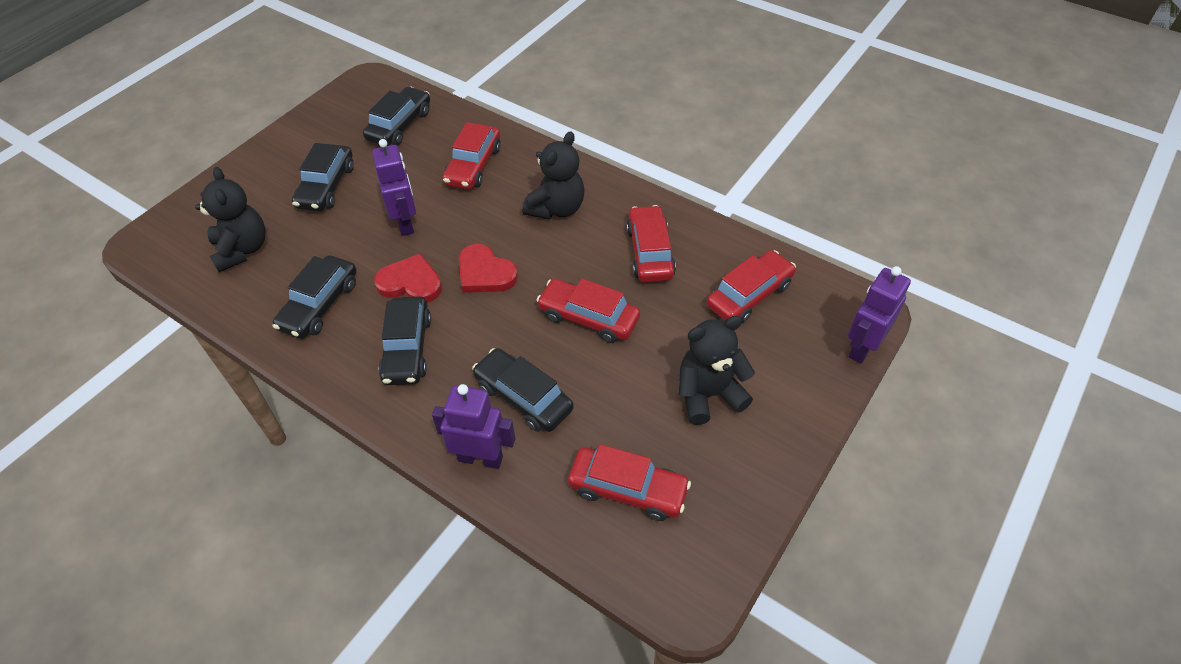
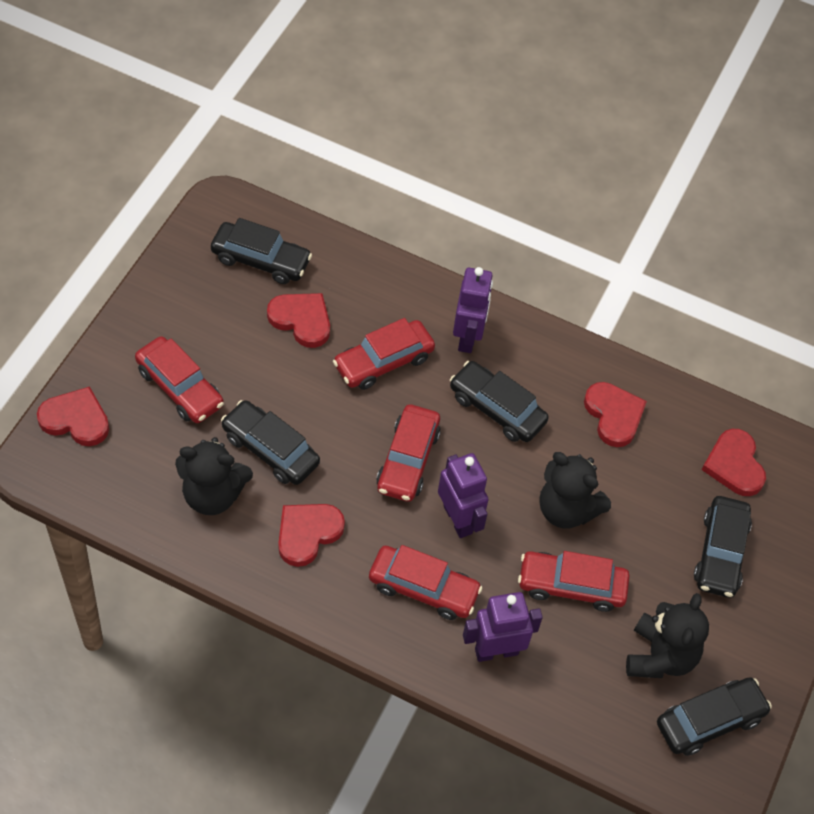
red heart: 2 -> 5

